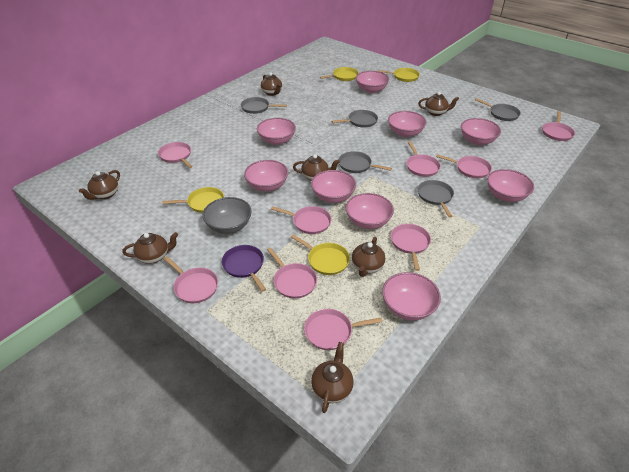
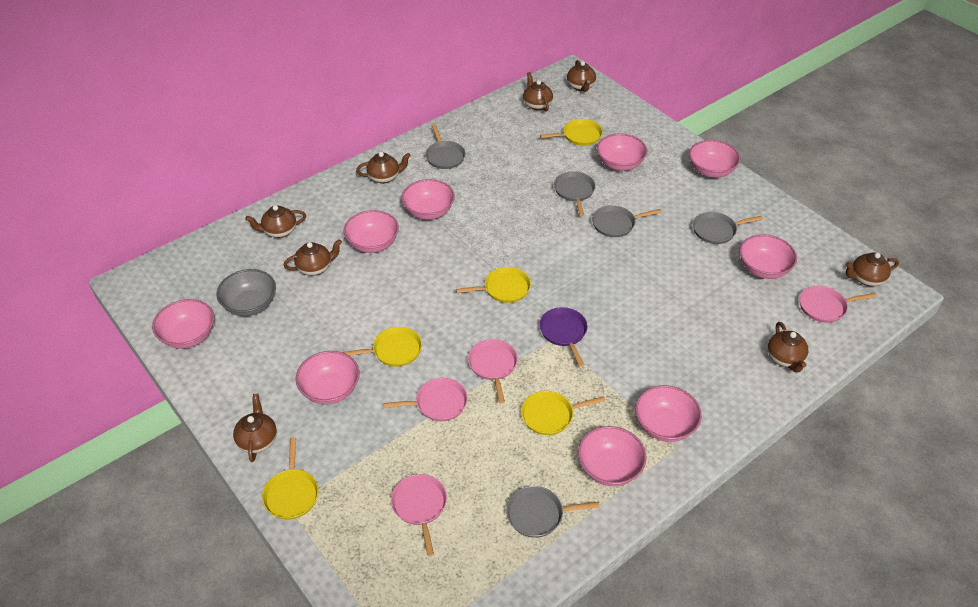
brown teapot: 7 -> 8
pink pan: 9 -> 4
yellow pan: 4 -> 5

